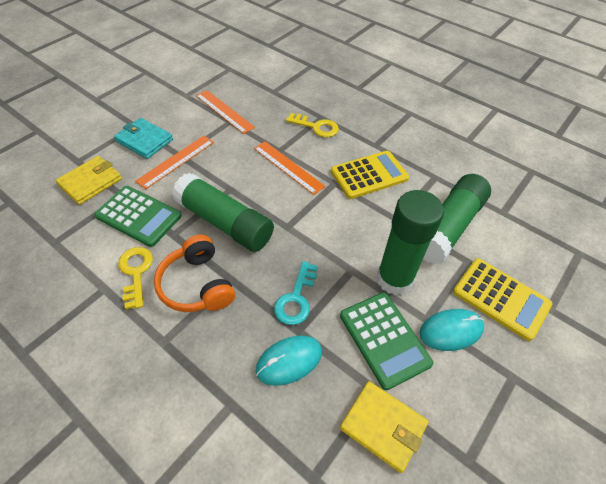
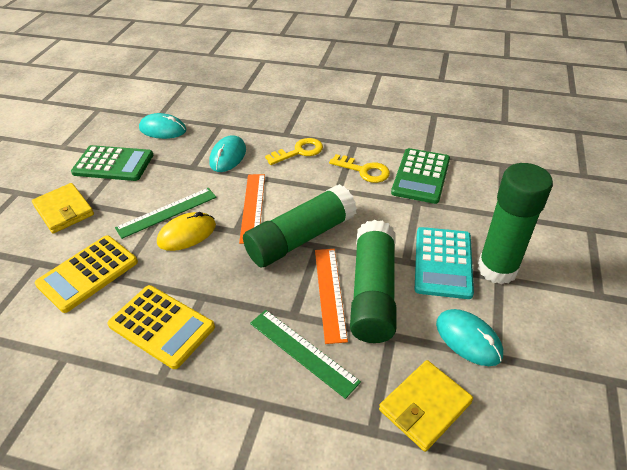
green ruler: 0 -> 2
orange headphones: 1 -> 0
orange ruler: 3 -> 2
turquoise calculator: 0 -> 1
turquoise key: 1 -> 0
turquoise mouse: 2 -> 3
turquoise wallet: 1 -> 0
yellow mouse: 0 -> 1

